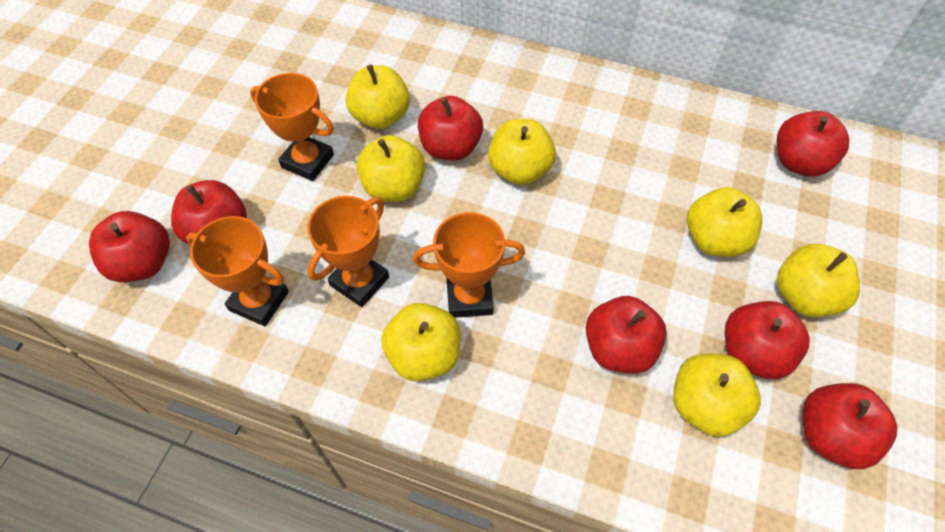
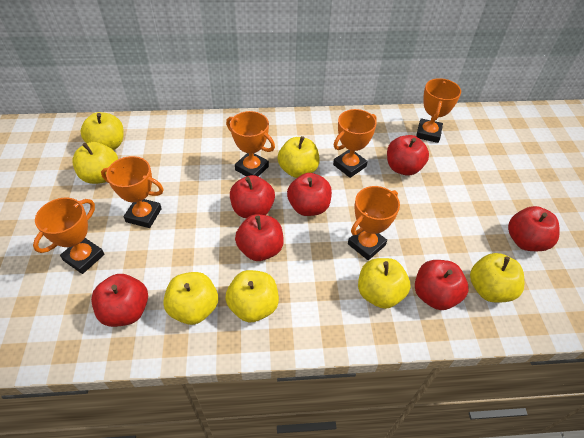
orange trophy: 4 -> 6

